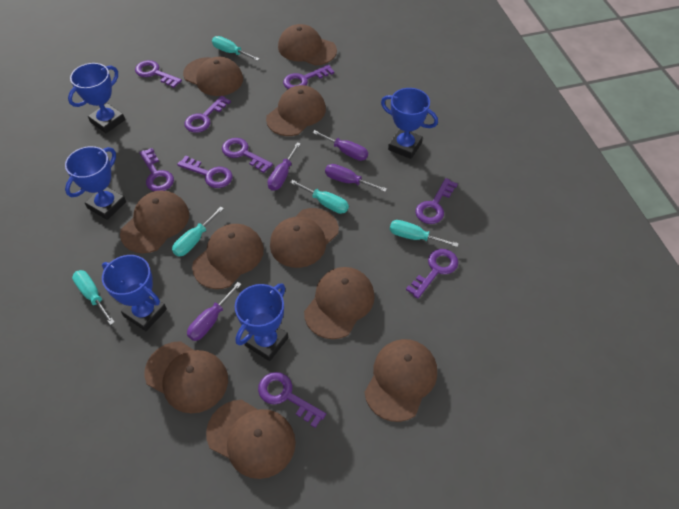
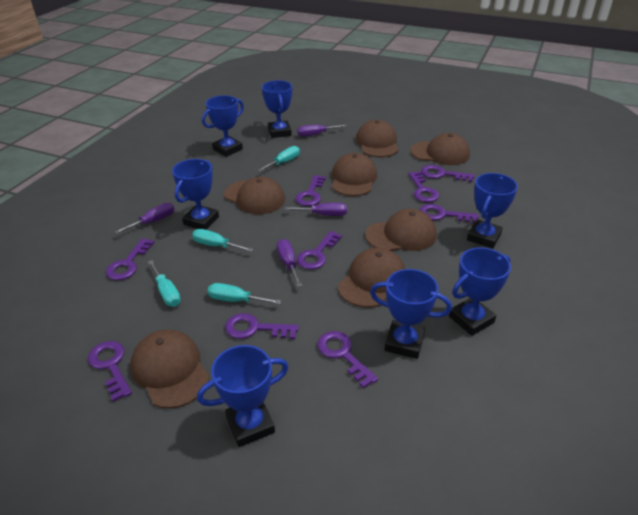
blue trophy: 5 -> 7
brown cap: 10 -> 7
turquoise screwdriver: 5 -> 4

